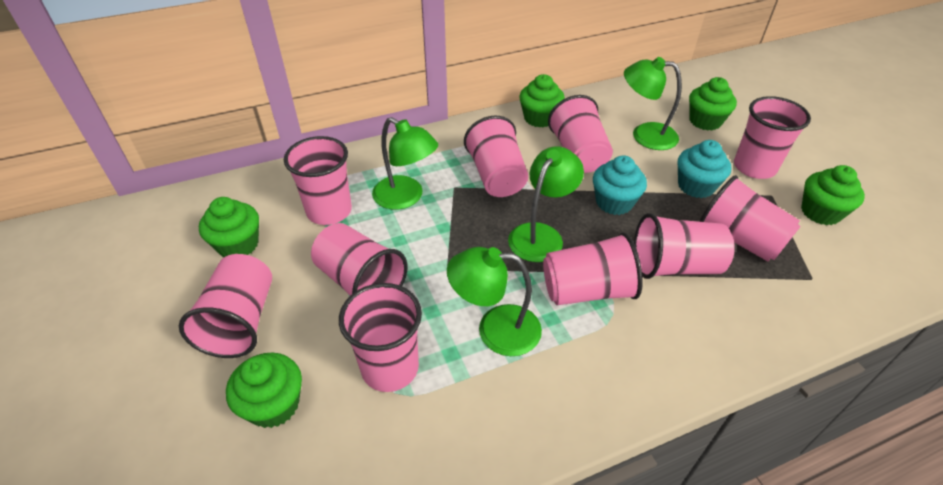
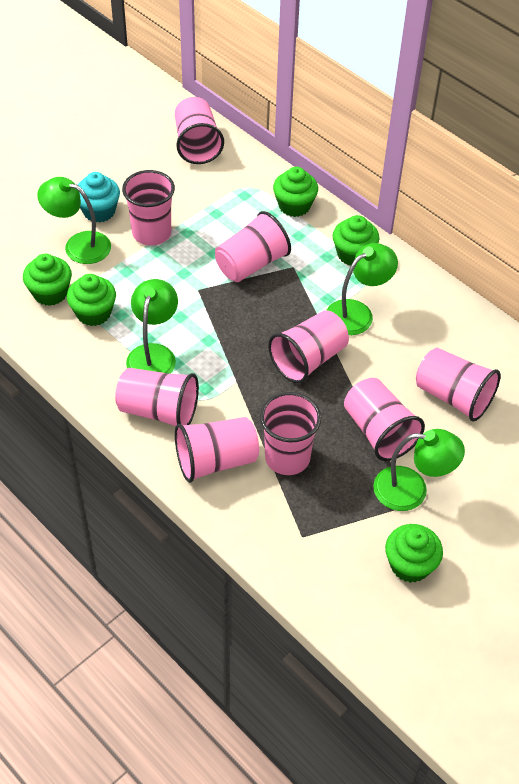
pink cup: 10 -> 9
turquoise cupcake: 2 -> 1

